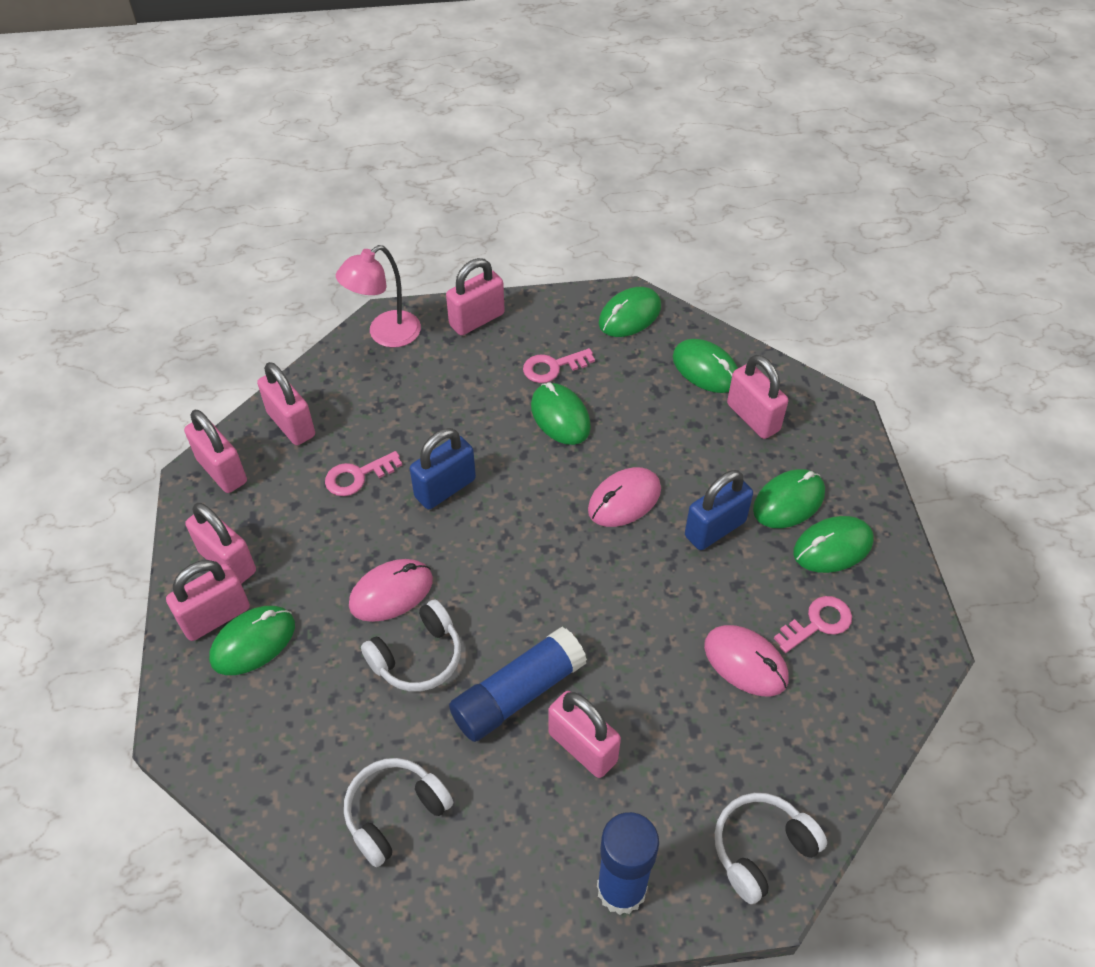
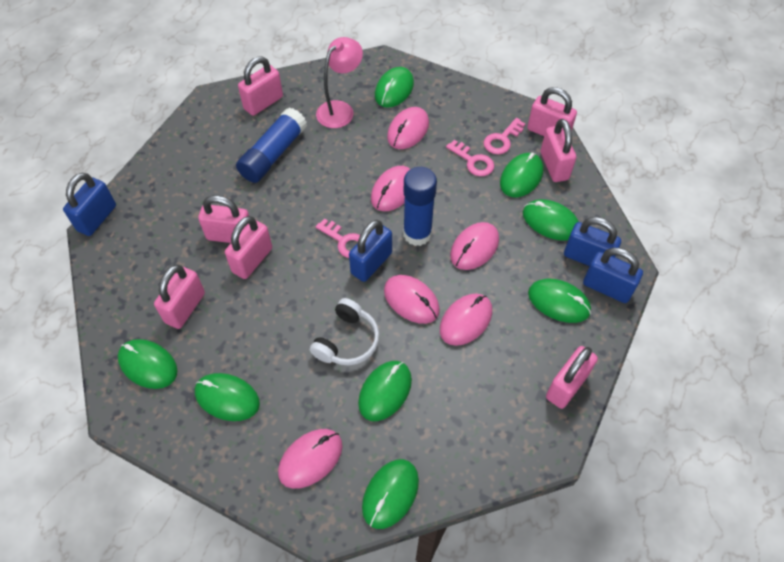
blue padlock: 2 -> 4
green mouse: 6 -> 8
pink mouse: 3 -> 6
white headphones: 3 -> 1

